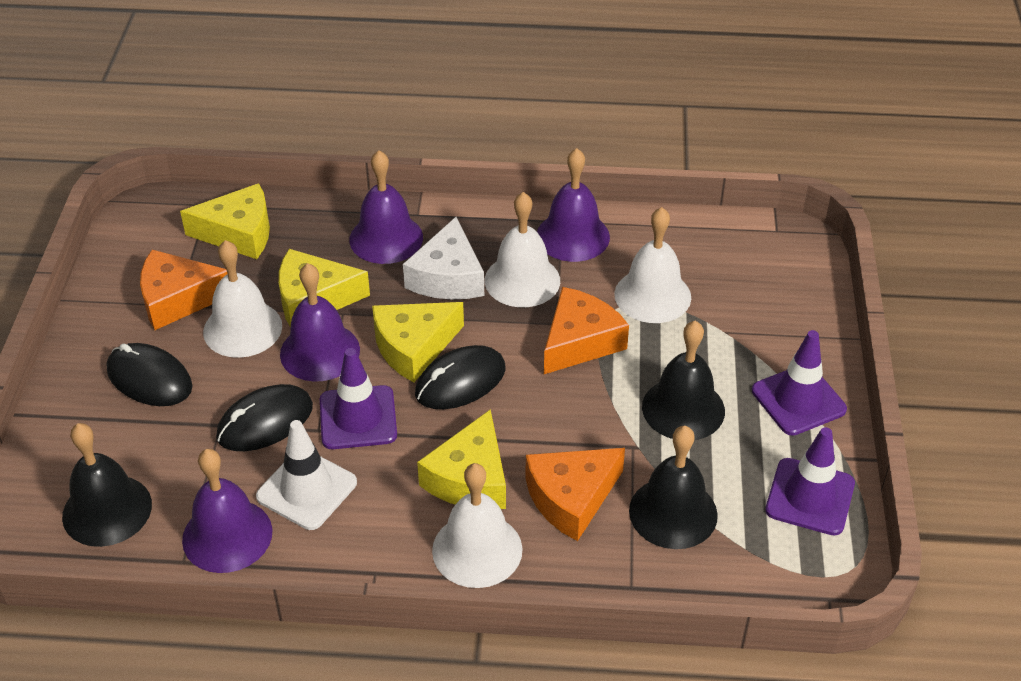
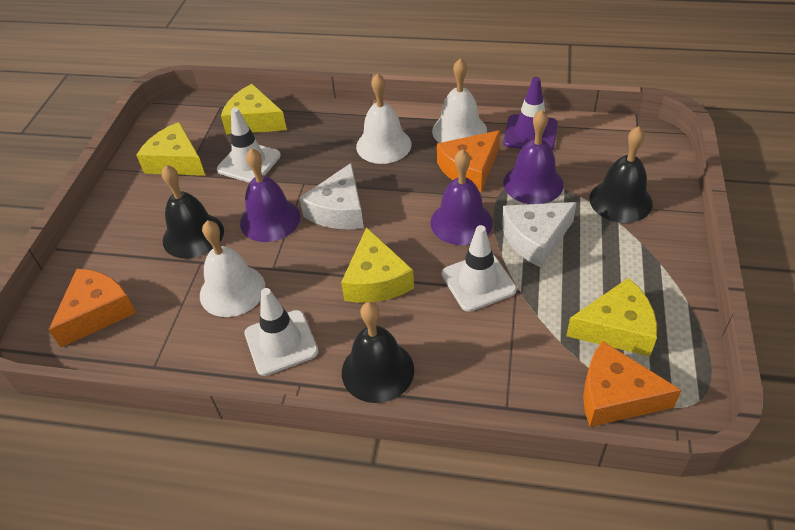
black mouse: 3 -> 0
purple bell: 4 -> 3
purple traffic cone: 3 -> 1
white bell: 4 -> 3
white cheese: 1 -> 2
white traffic cone: 1 -> 3

